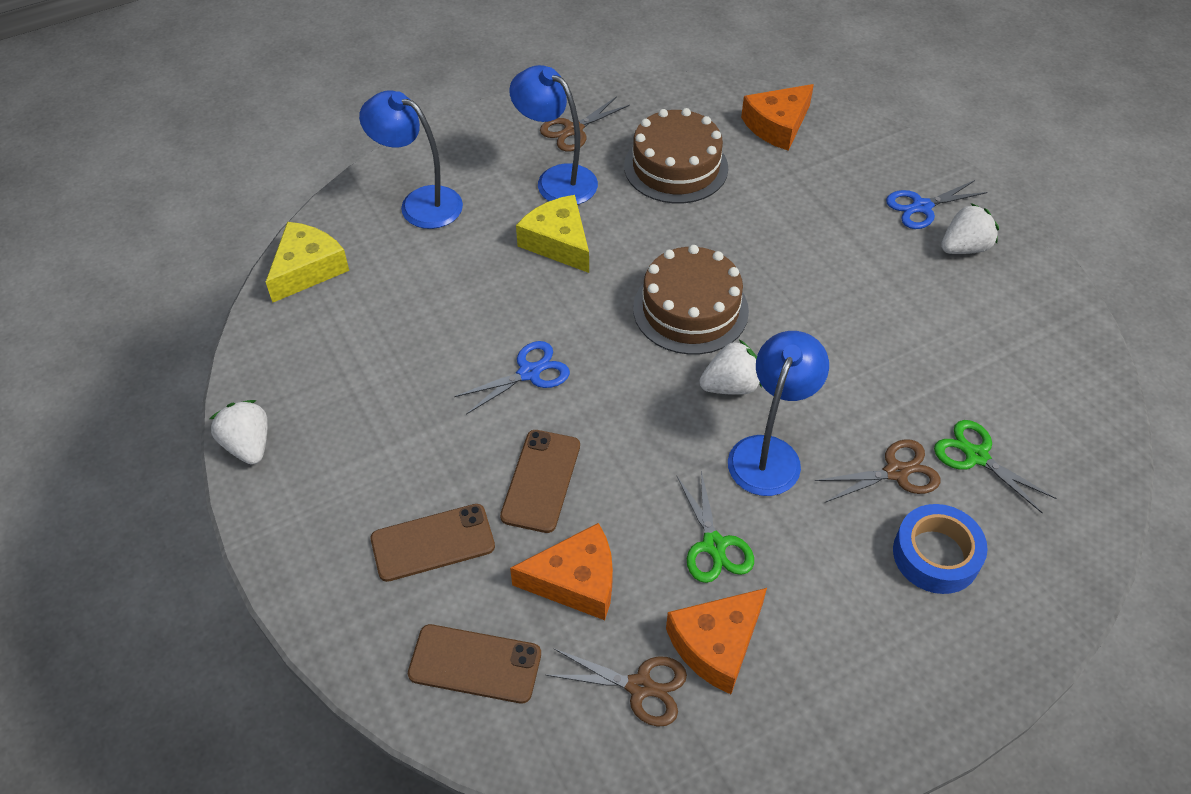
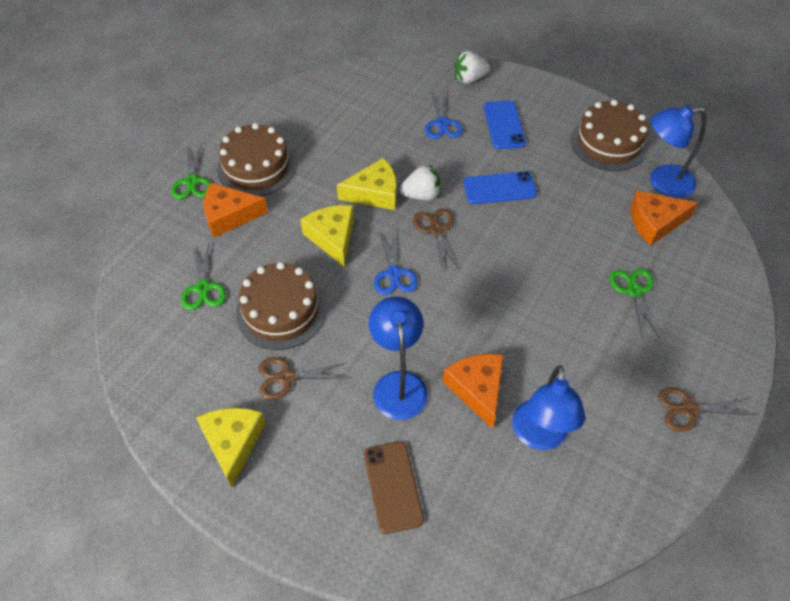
blue phone: 0 -> 2
blue tape: 1 -> 0
brown cake: 2 -> 3
brown phone: 3 -> 1
green scissors: 2 -> 3
white strawberry: 3 -> 2
yellow cheese: 2 -> 3

